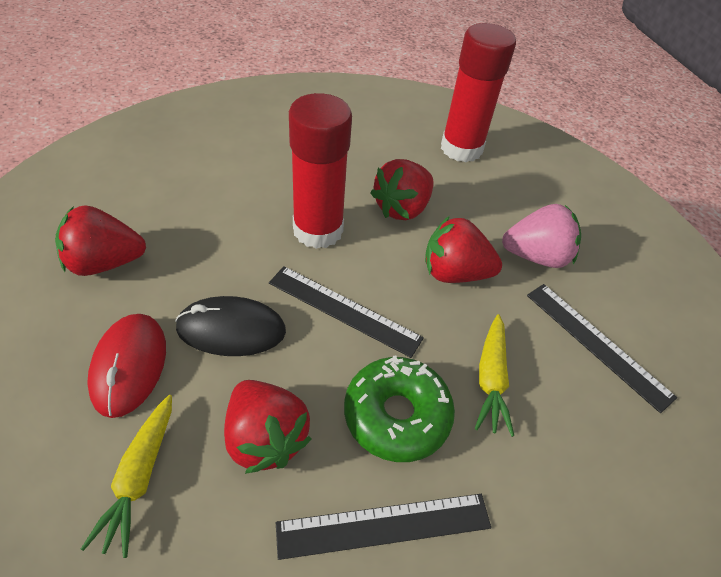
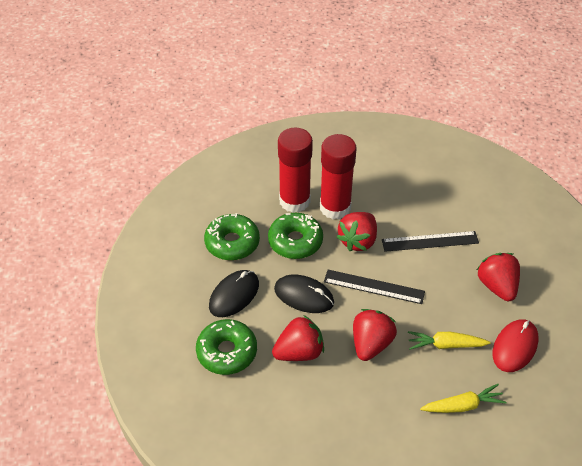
black mouse: 1 -> 2
black ruler: 3 -> 2
green donut: 1 -> 3
pink strawberry: 1 -> 0

